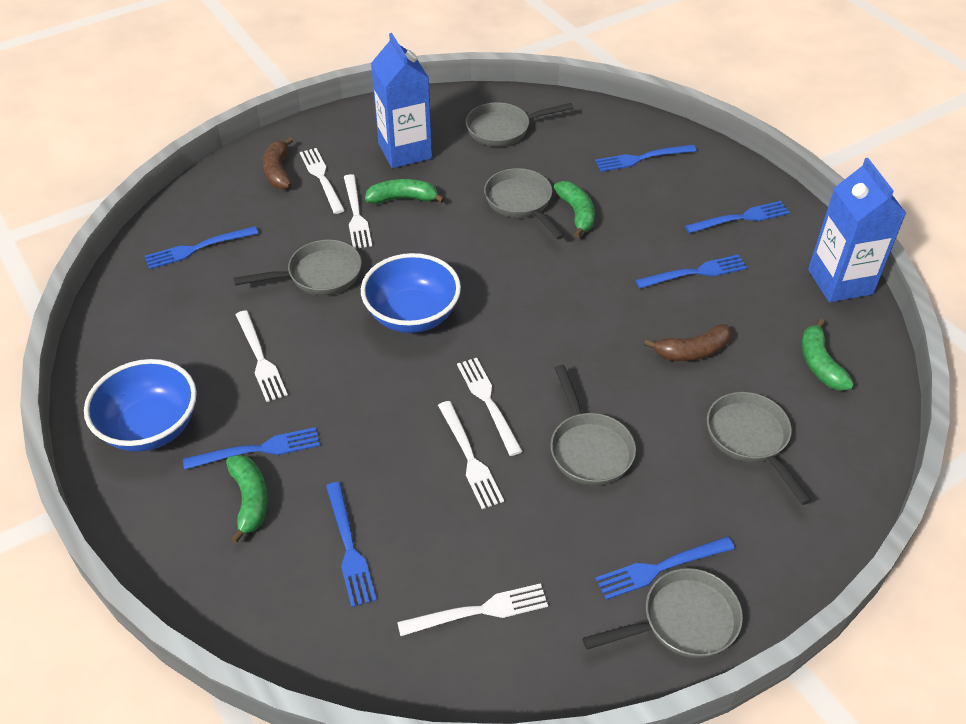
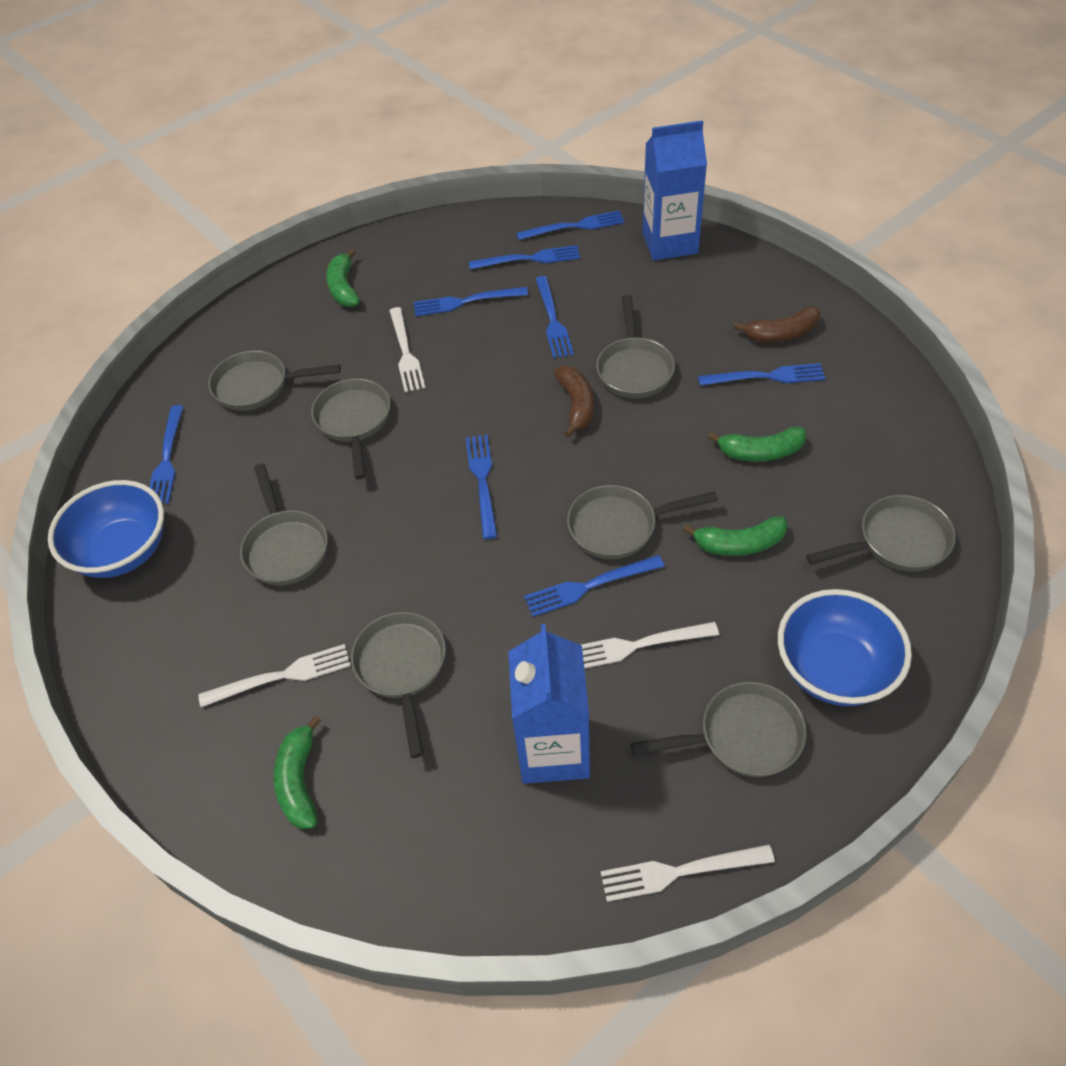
blue fork: 7 -> 8
grey pan: 6 -> 8
white fork: 6 -> 4

